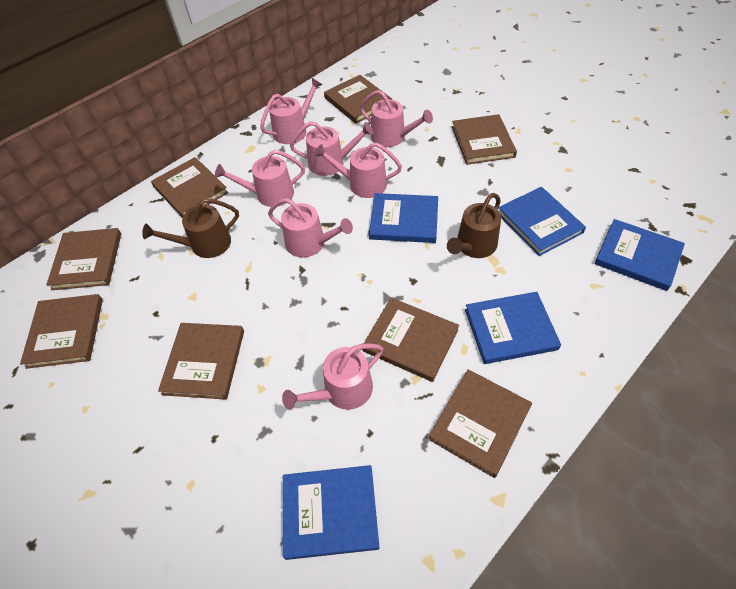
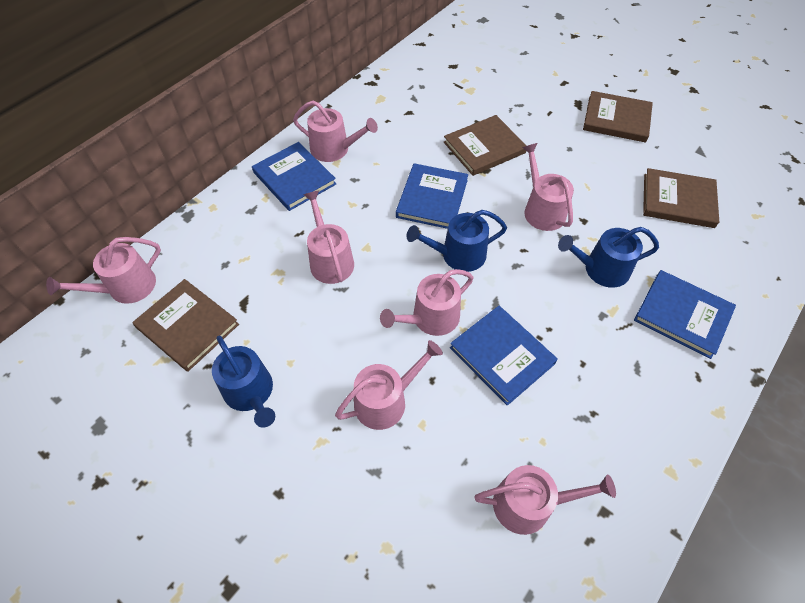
blue book: 5 -> 4
blue watering can: 0 -> 3
brown book: 8 -> 4
brown watering can: 2 -> 0

